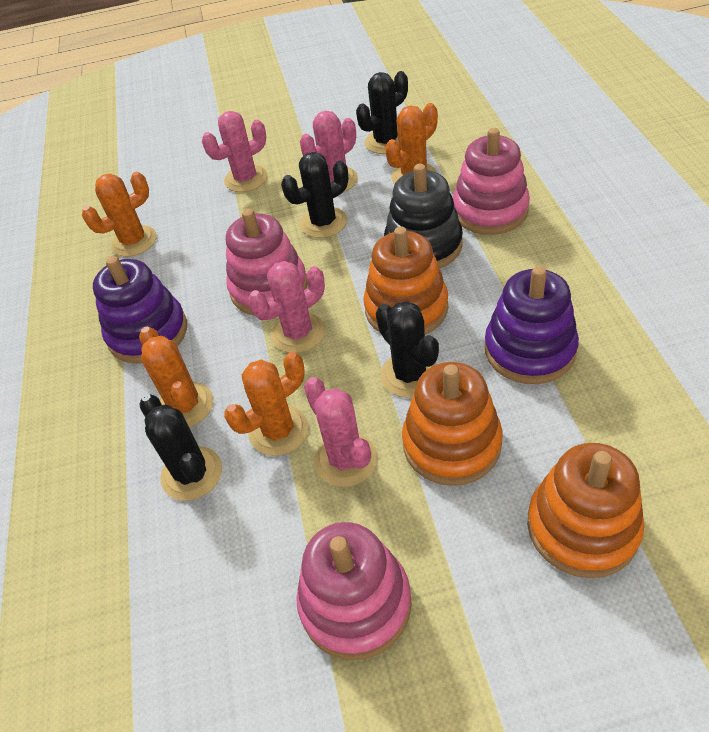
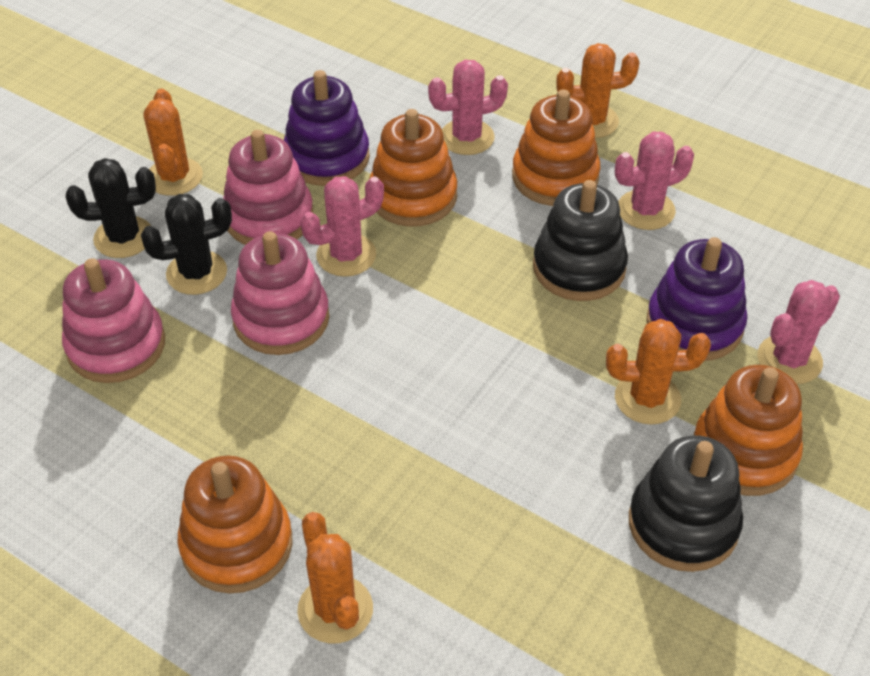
black cactus: 4 -> 2
black stacking toy: 1 -> 2
orange stacking toy: 3 -> 4

